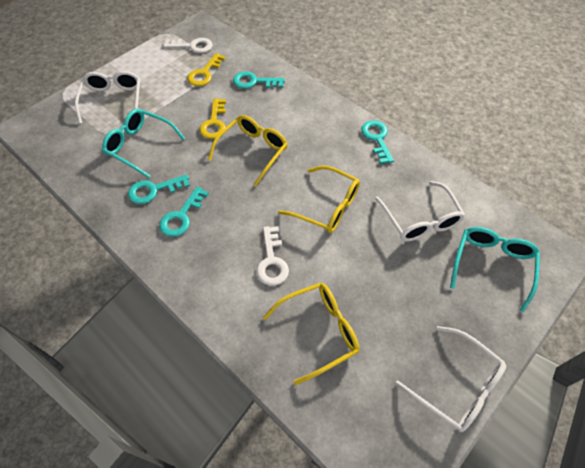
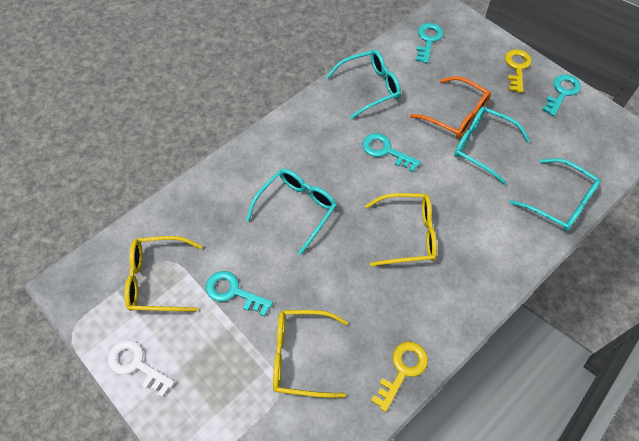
orange glasses: 0 -> 1
turquoise glasses: 2 -> 4
white glasses: 3 -> 0
white key: 2 -> 1

